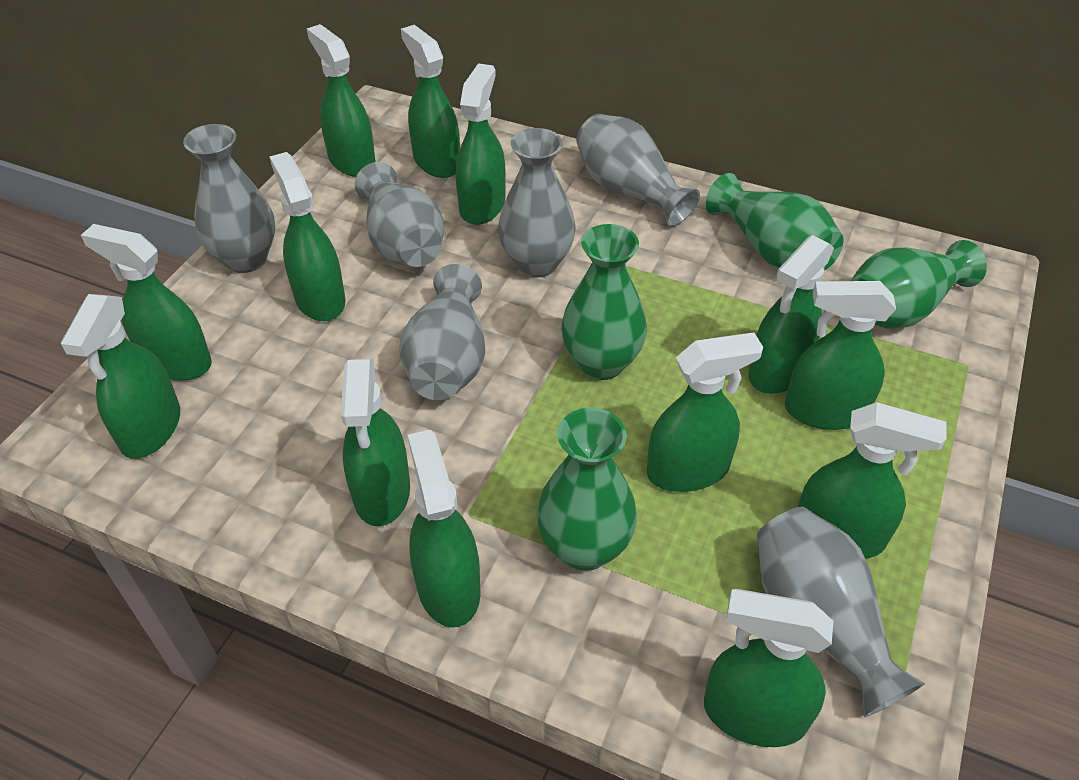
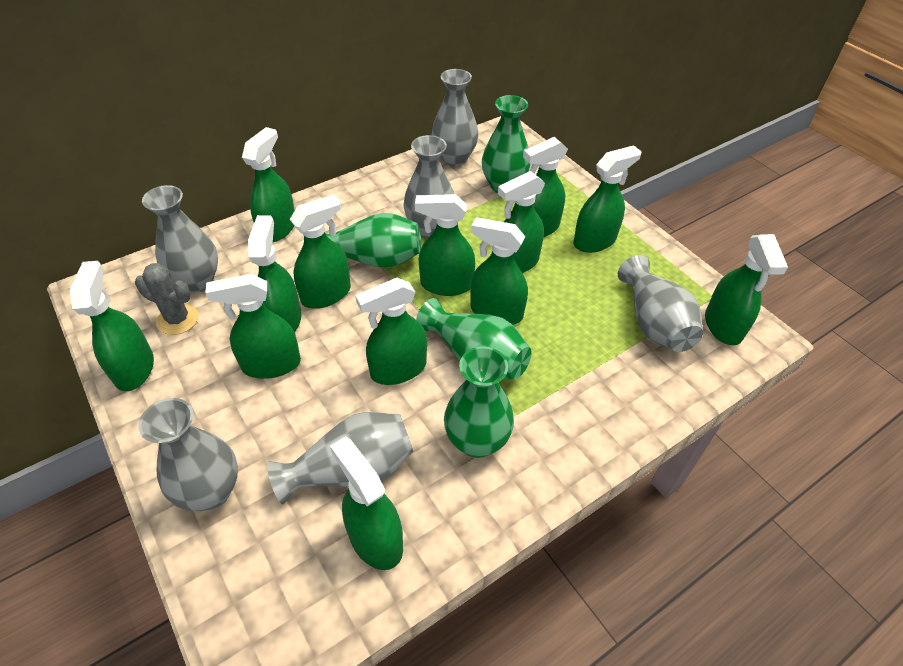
grey cactus: 0 -> 1

